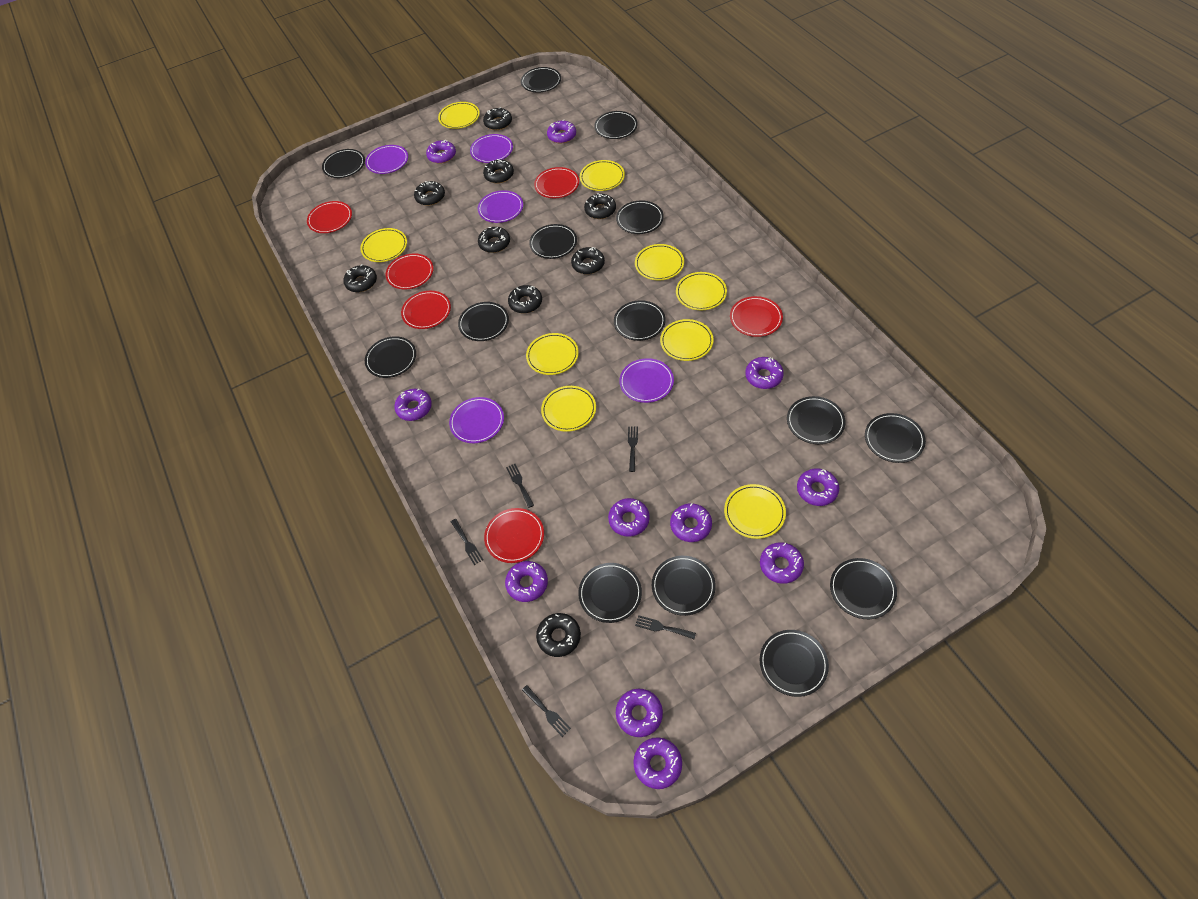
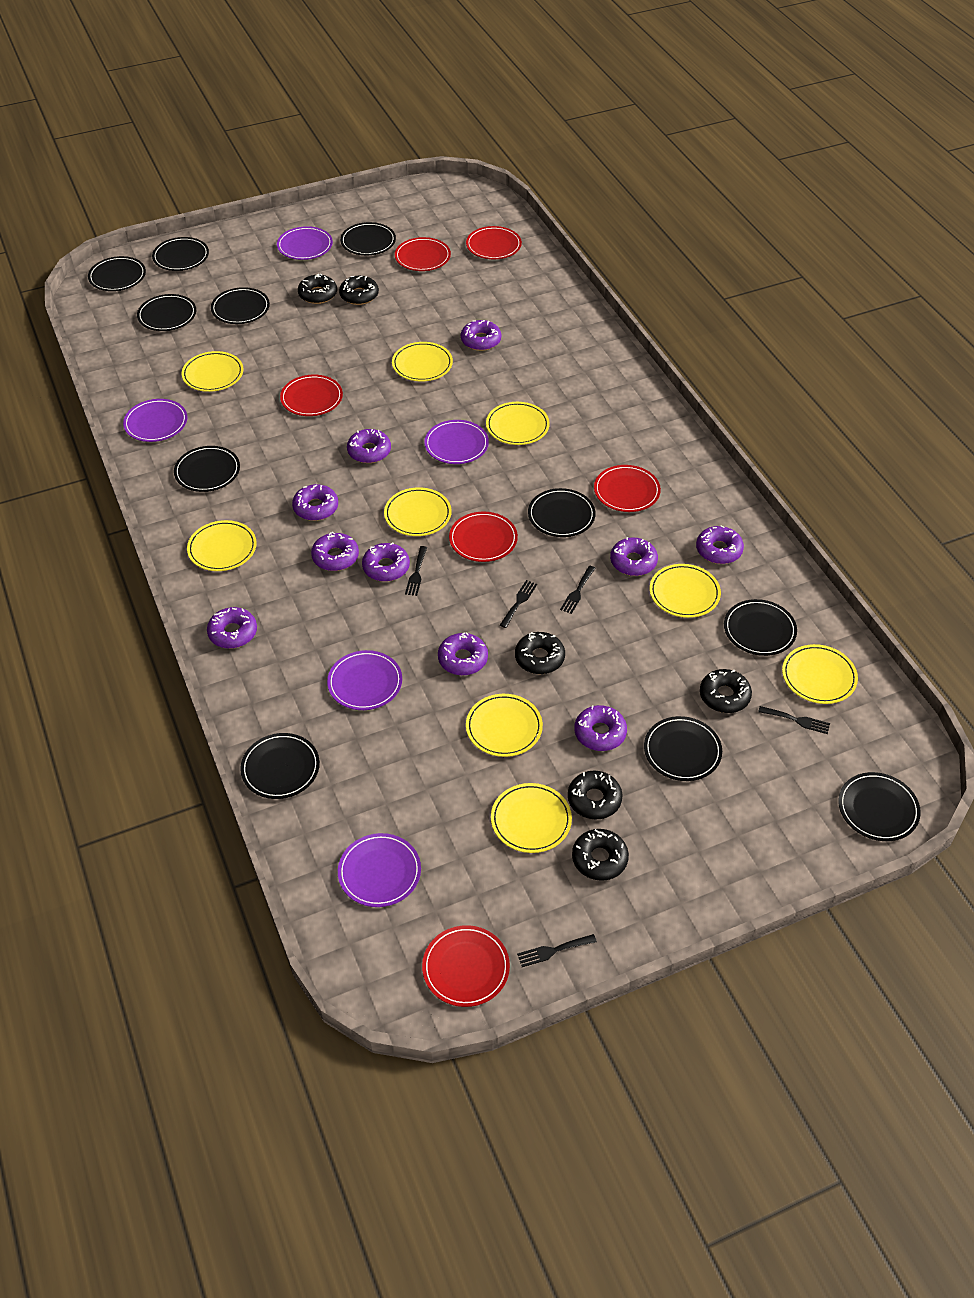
black donut: 9 -> 6
black plate: 14 -> 11
purple donut: 11 -> 10

